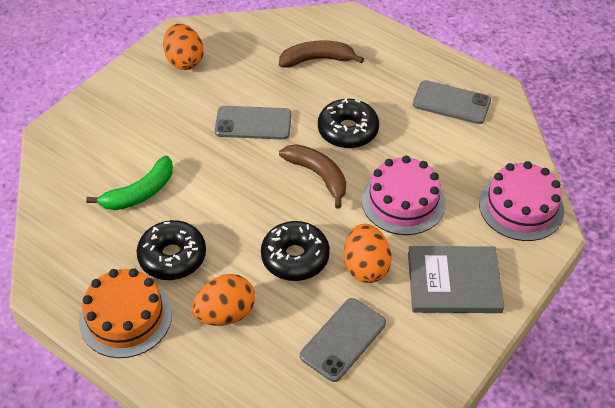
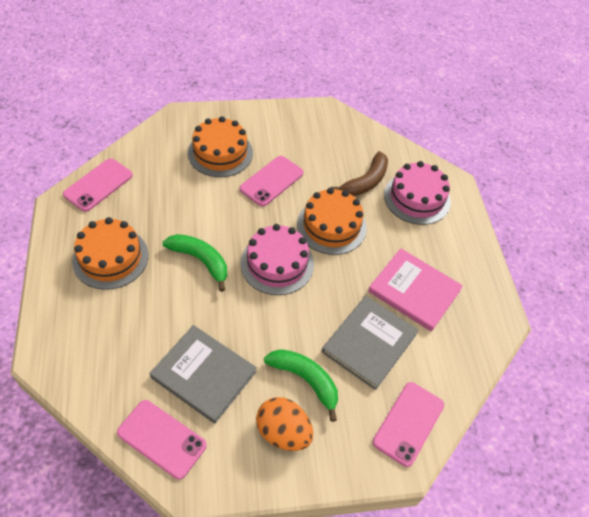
black donut: 3 -> 0
brown banana: 2 -> 1
green banana: 1 -> 2
grey book: 1 -> 2
grey phone: 3 -> 0
orange cake: 1 -> 3
orange egg: 3 -> 1
pink book: 0 -> 1
pink phone: 0 -> 4

